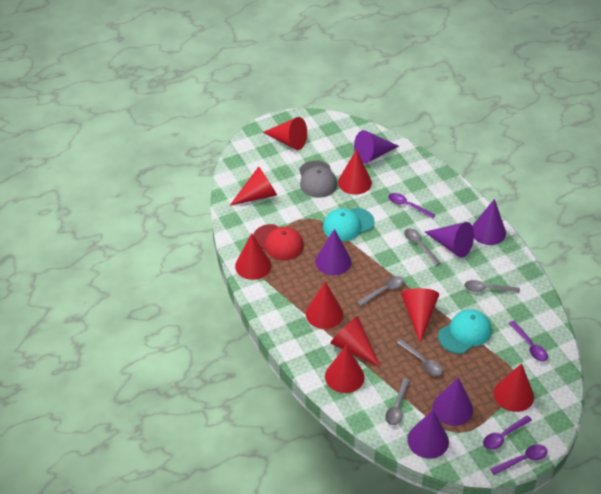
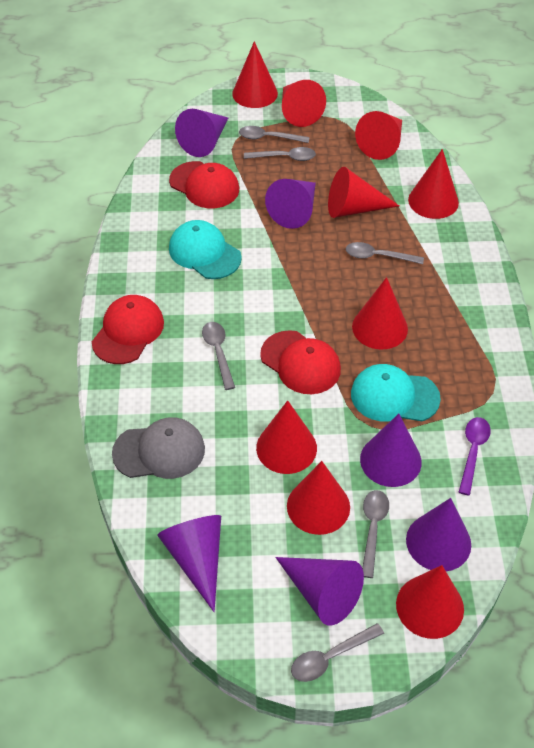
grey spoon: 5 -> 6
purple spoon: 4 -> 1
red cap: 1 -> 3

